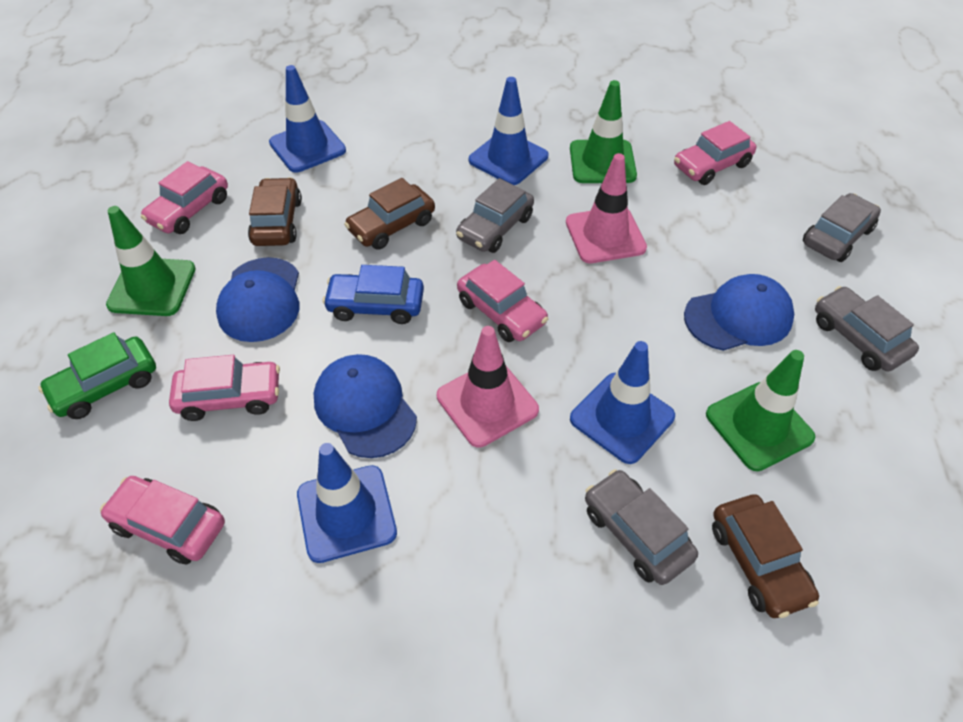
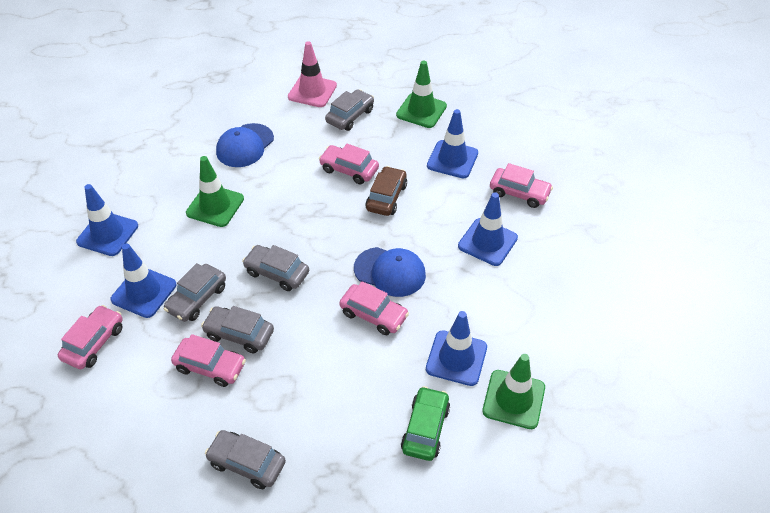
blue cap: 3 -> 2
blue car: 1 -> 0
blue traffic cone: 4 -> 5
brown car: 3 -> 1
grey car: 4 -> 5
pink traffic cone: 2 -> 1

